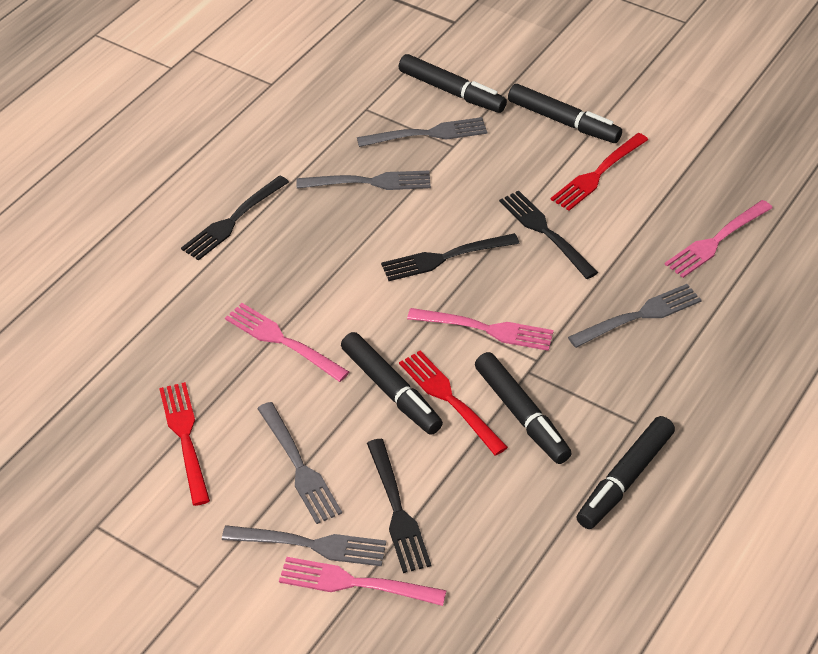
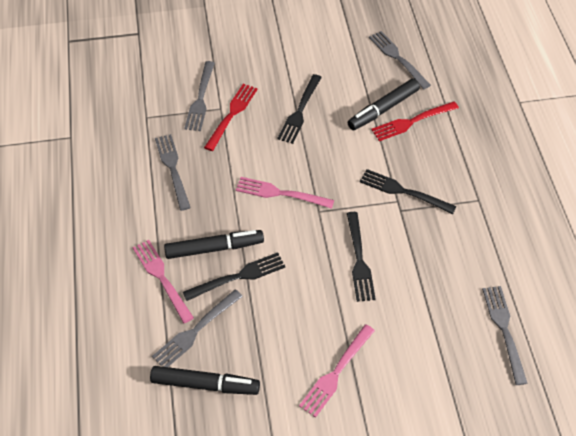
black marker: 5 -> 3
pink fork: 4 -> 3
red fork: 3 -> 2

